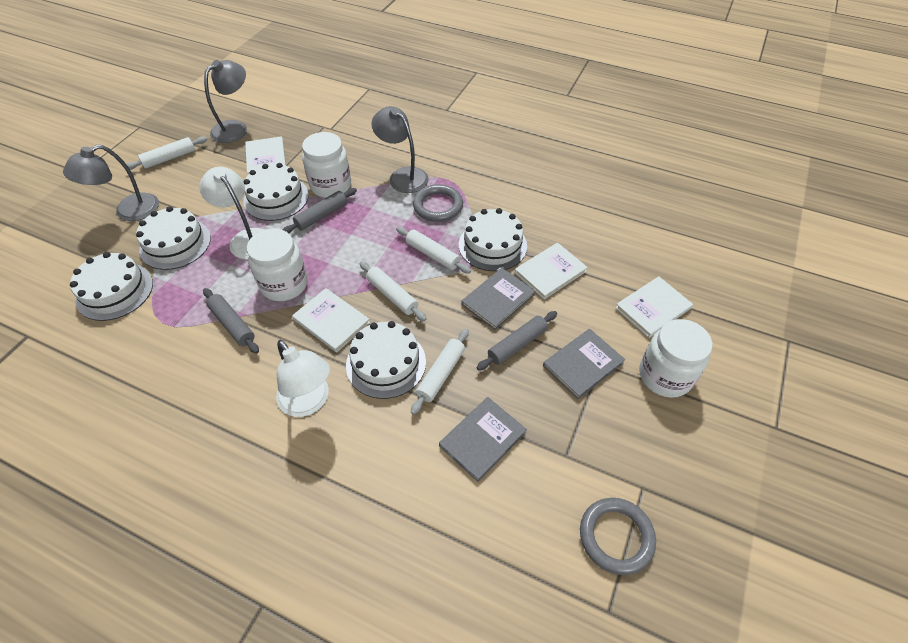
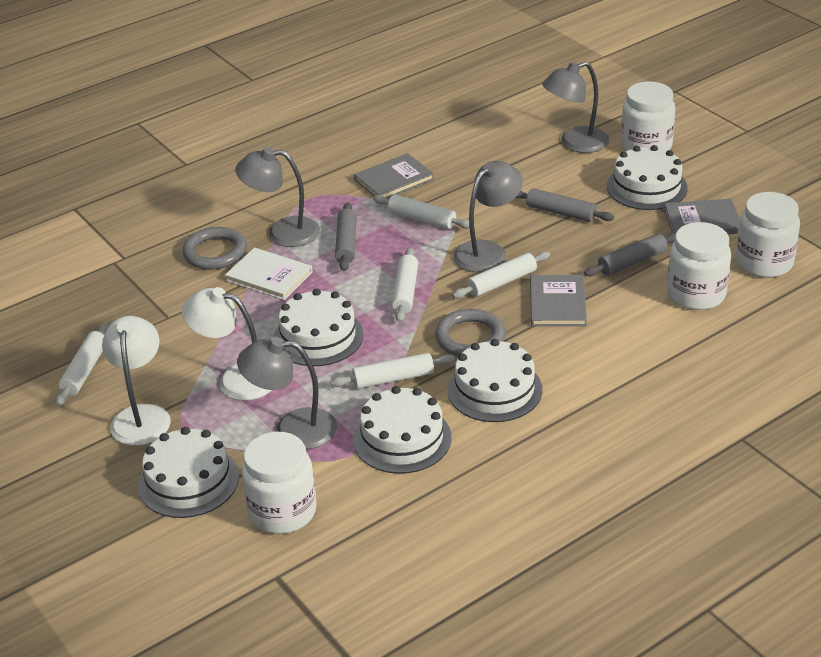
grey lamp: 3 -> 4
white book: 4 -> 1
white jar: 3 -> 4
white rolling pin: 4 -> 5

